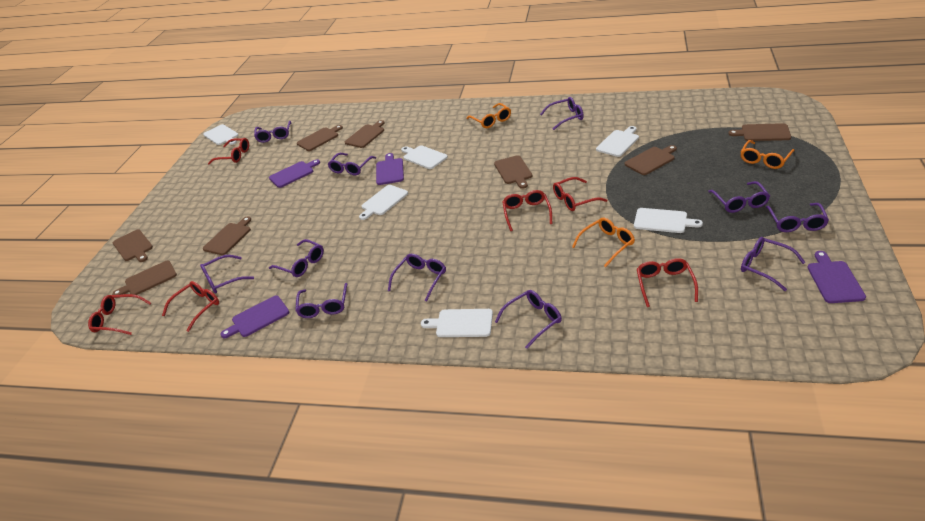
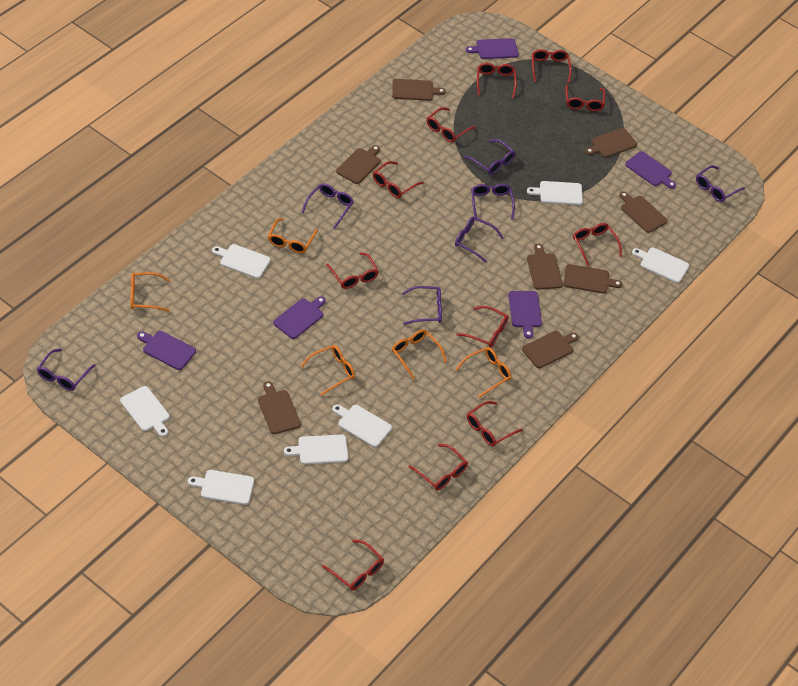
orange glasses: 3 -> 5
purple cutting board: 4 -> 5
purple glasses: 11 -> 7
red glasses: 6 -> 11
white cutting board: 6 -> 7

